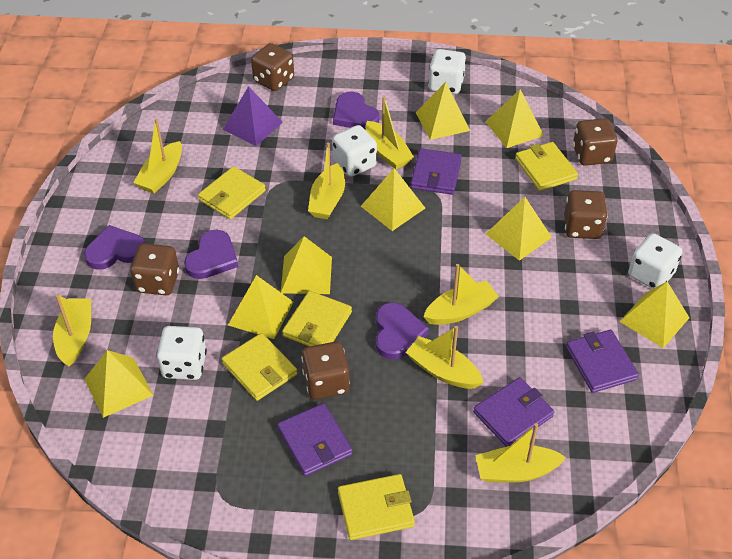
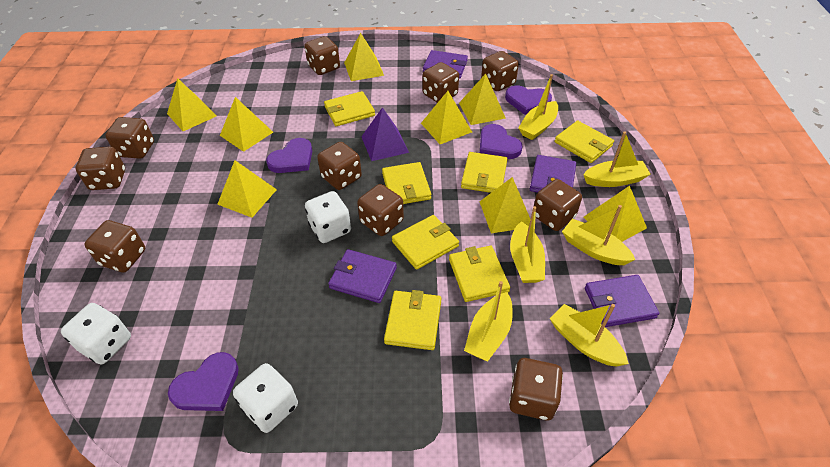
brown dice: 5 -> 10
white dice: 4 -> 3
yellow boat: 7 -> 6
yellow wallet: 5 -> 7

